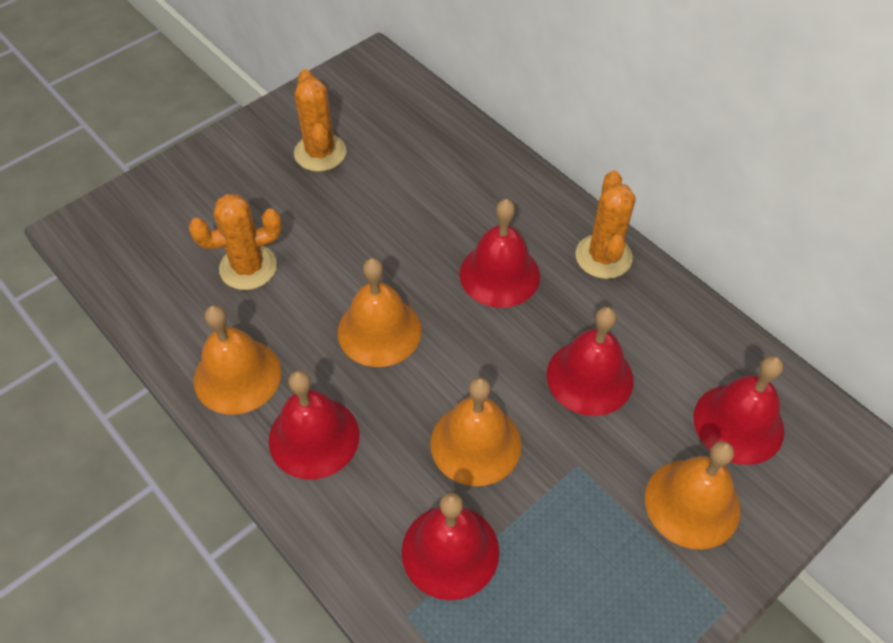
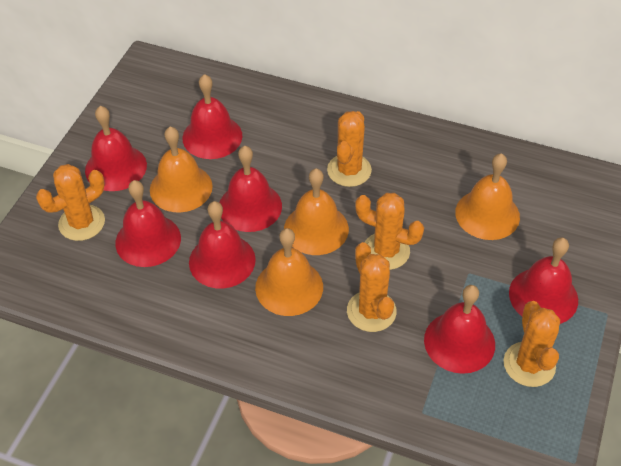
orange cactus: 3 -> 5
red bell: 5 -> 7

